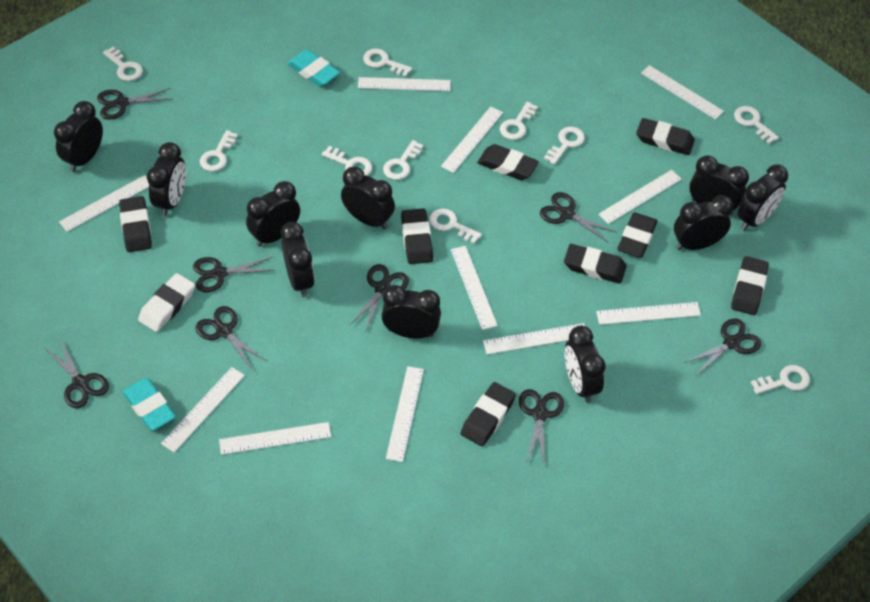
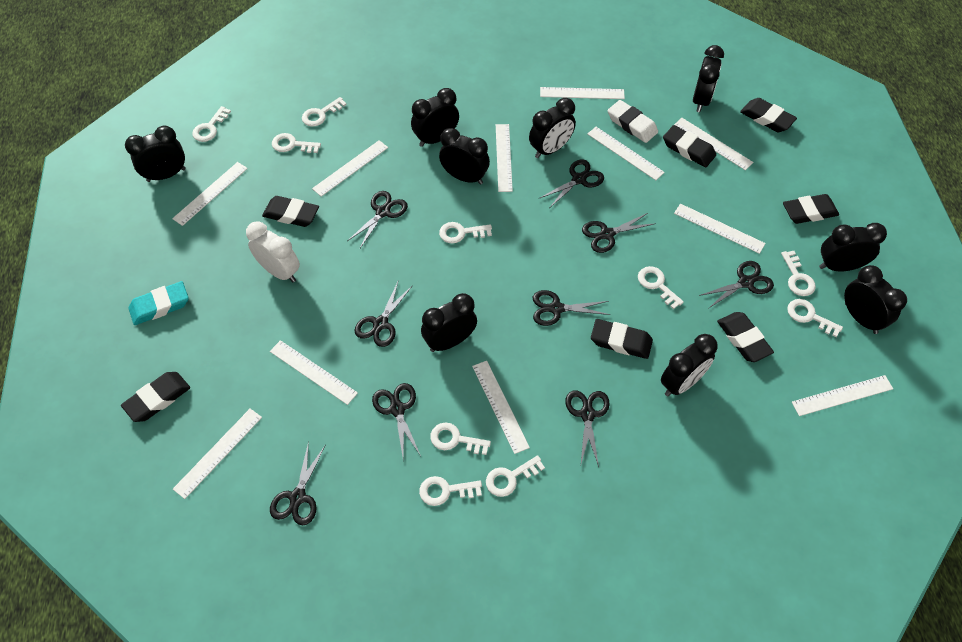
black clock: 10 -> 9
black eraser: 8 -> 7
black scissors: 8 -> 9
turquoise eraser: 2 -> 1
white clock: 0 -> 1

